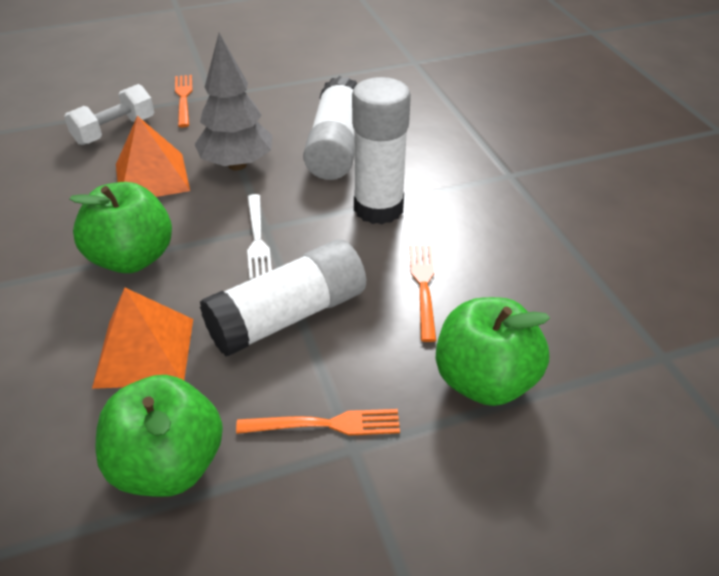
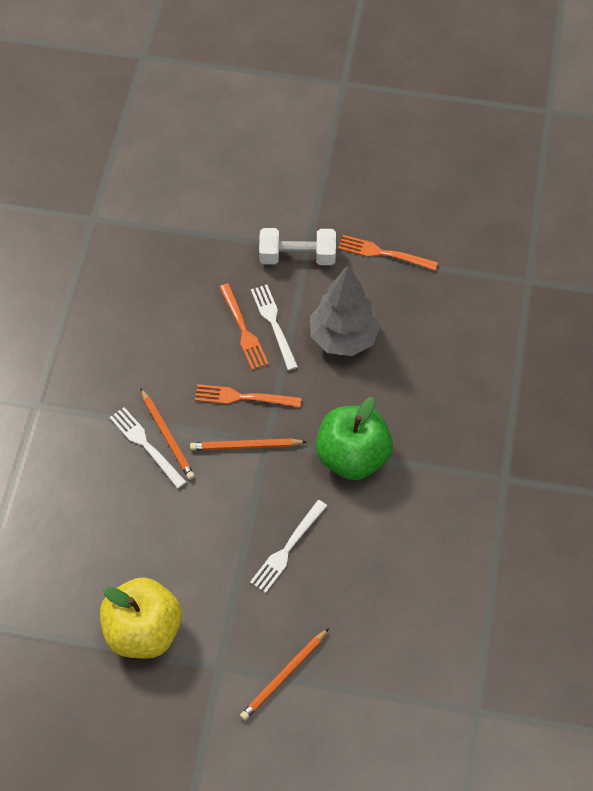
green apple: 3 -> 1
orange pencil: 0 -> 3
orange pyramid: 2 -> 0
white fork: 1 -> 3
white glue stick: 3 -> 0
yellow apple: 0 -> 1

